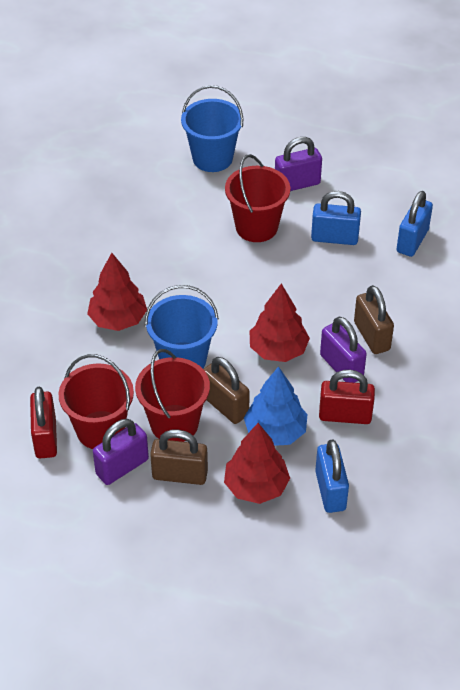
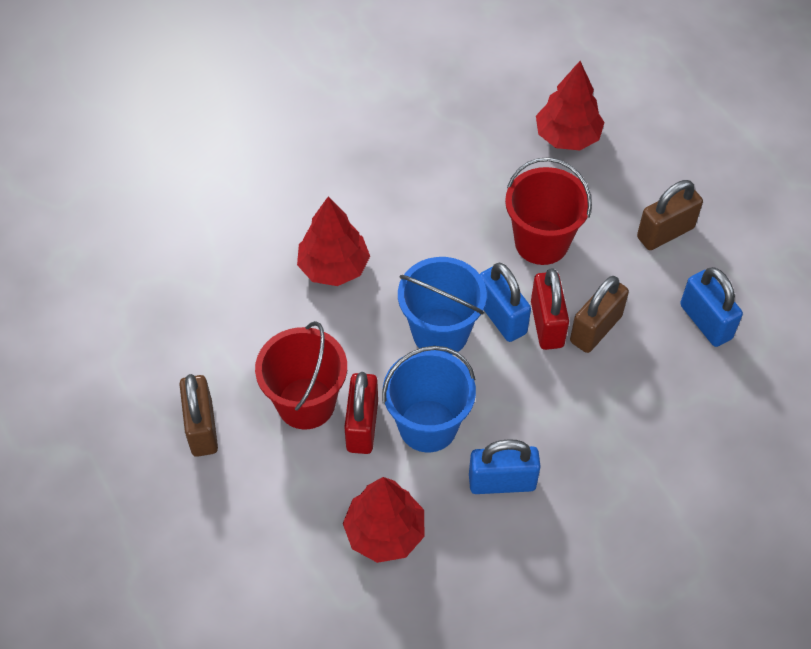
blue tree: 1 -> 0
purple padlock: 3 -> 0
red bucket: 3 -> 2

